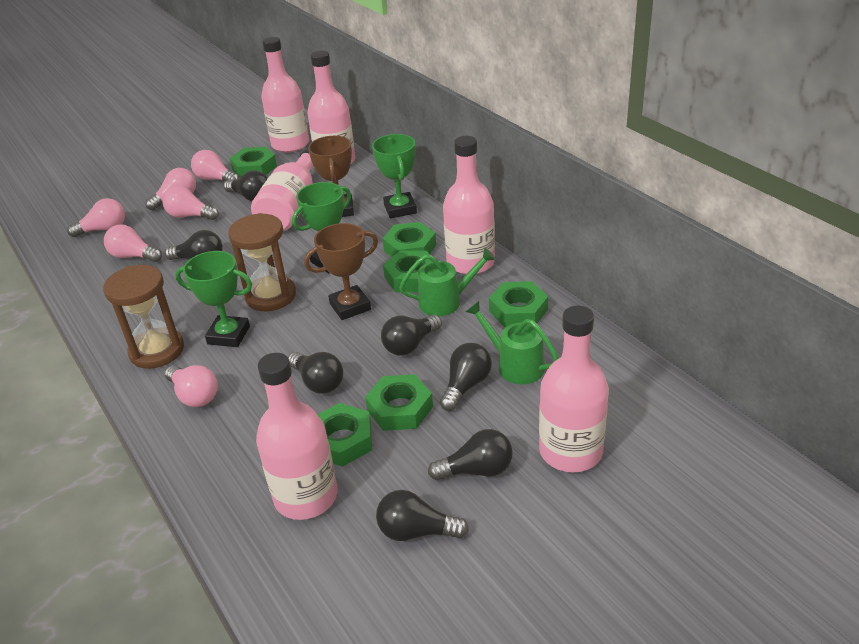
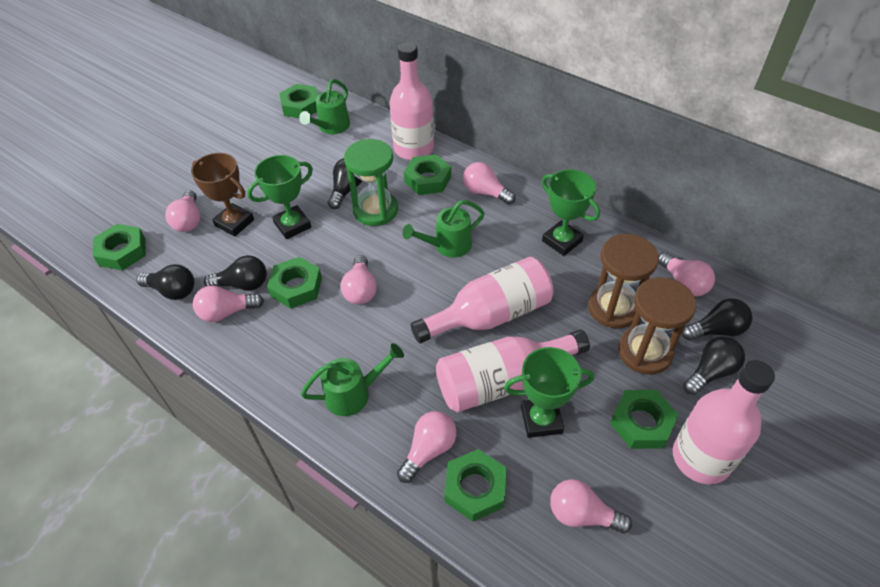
black light bulb: 7 -> 5
brown trophy: 2 -> 1
green hourglass: 0 -> 1
green watering can: 2 -> 3
pink bottle: 6 -> 4
pink light bulb: 6 -> 7

